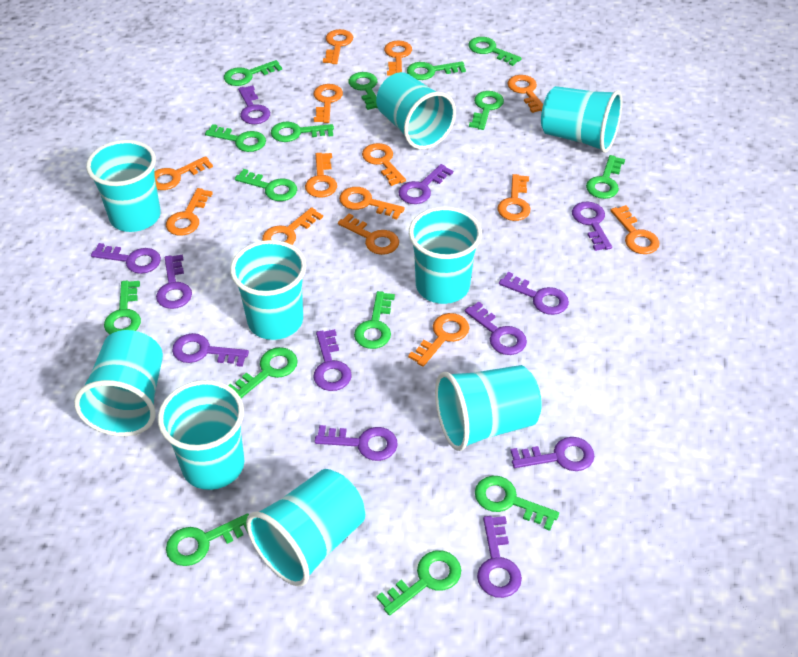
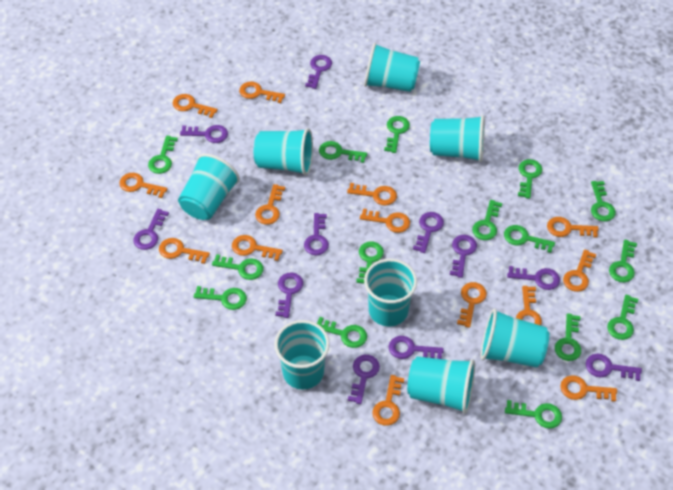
purple key: 12 -> 11
turquoise cup: 9 -> 8

